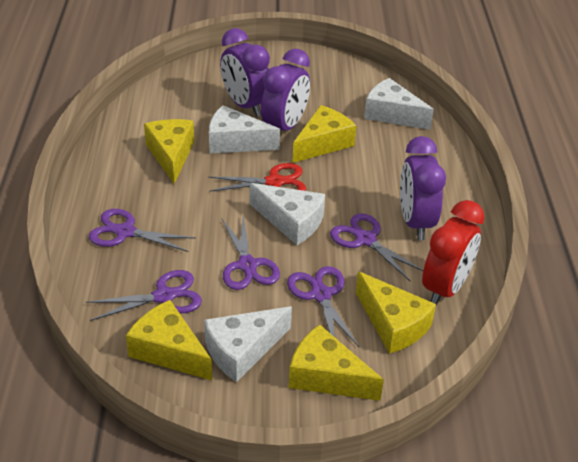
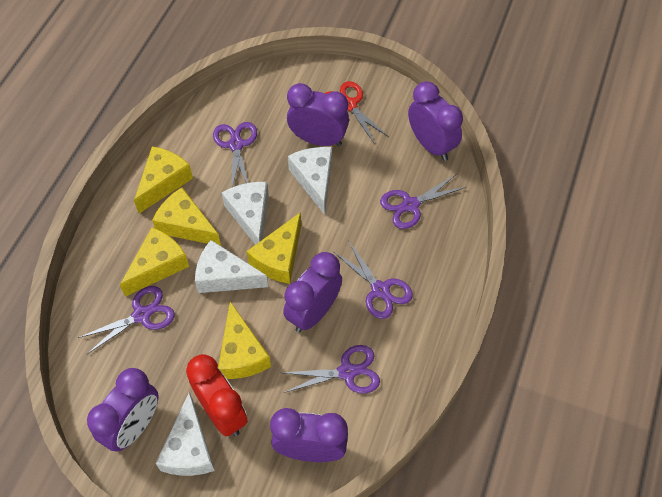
purple clock: 3 -> 5

